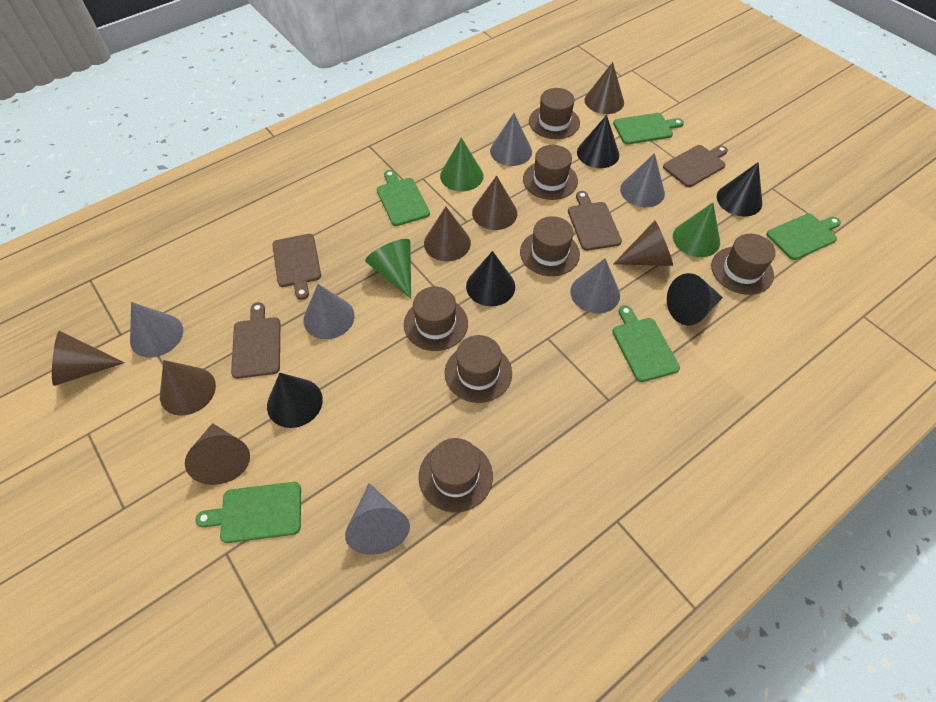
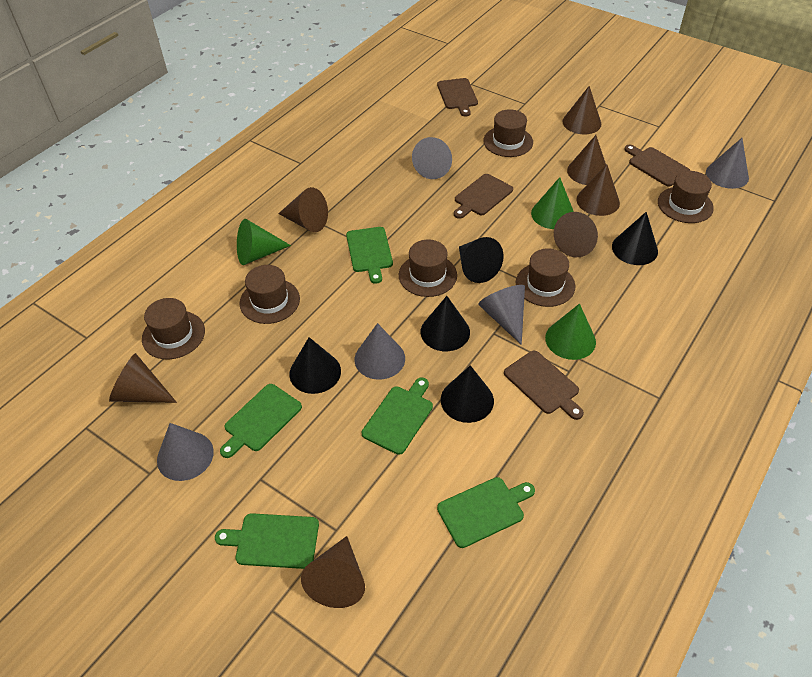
brown hat: 7 -> 6
grey cone: 6 -> 5

